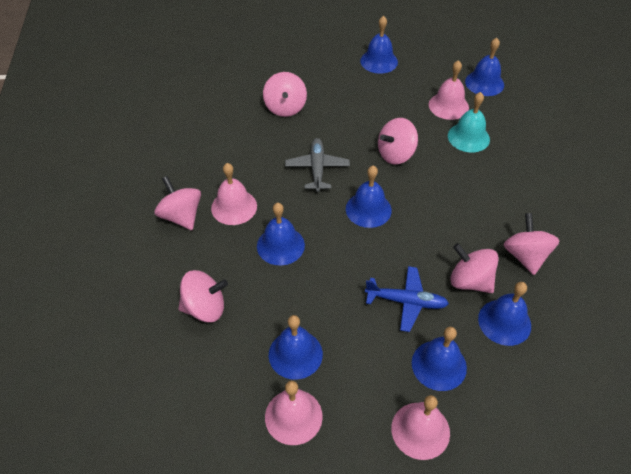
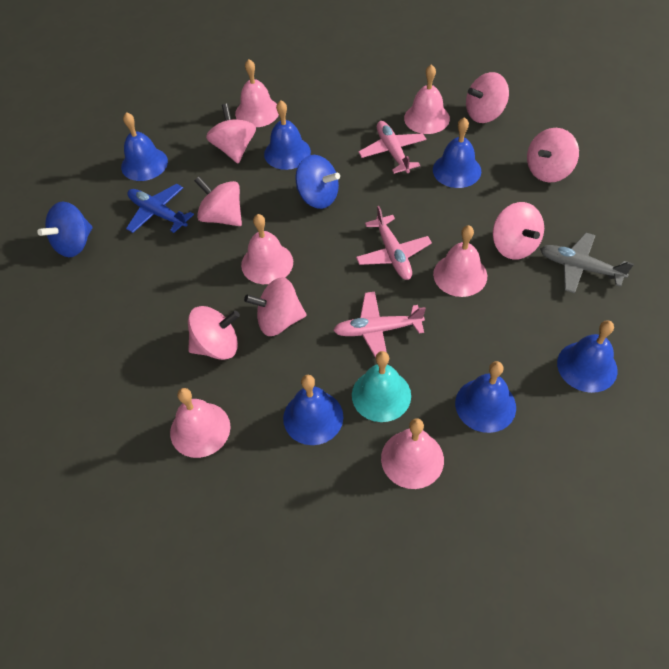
blue bell: 7 -> 6
blue spinning top: 0 -> 2
pink bell: 4 -> 6
pink plane: 0 -> 3
pink spinning top: 6 -> 7

